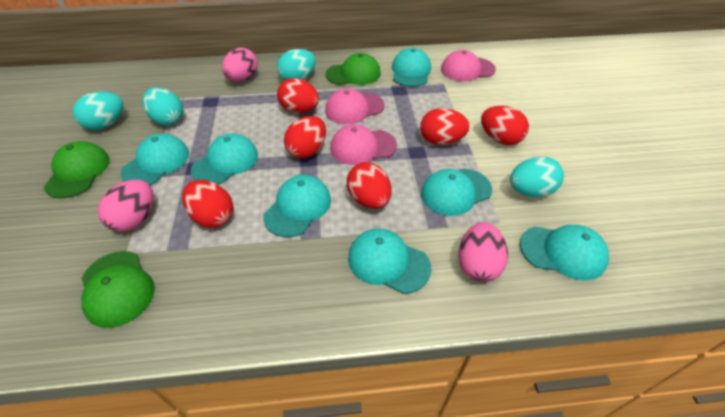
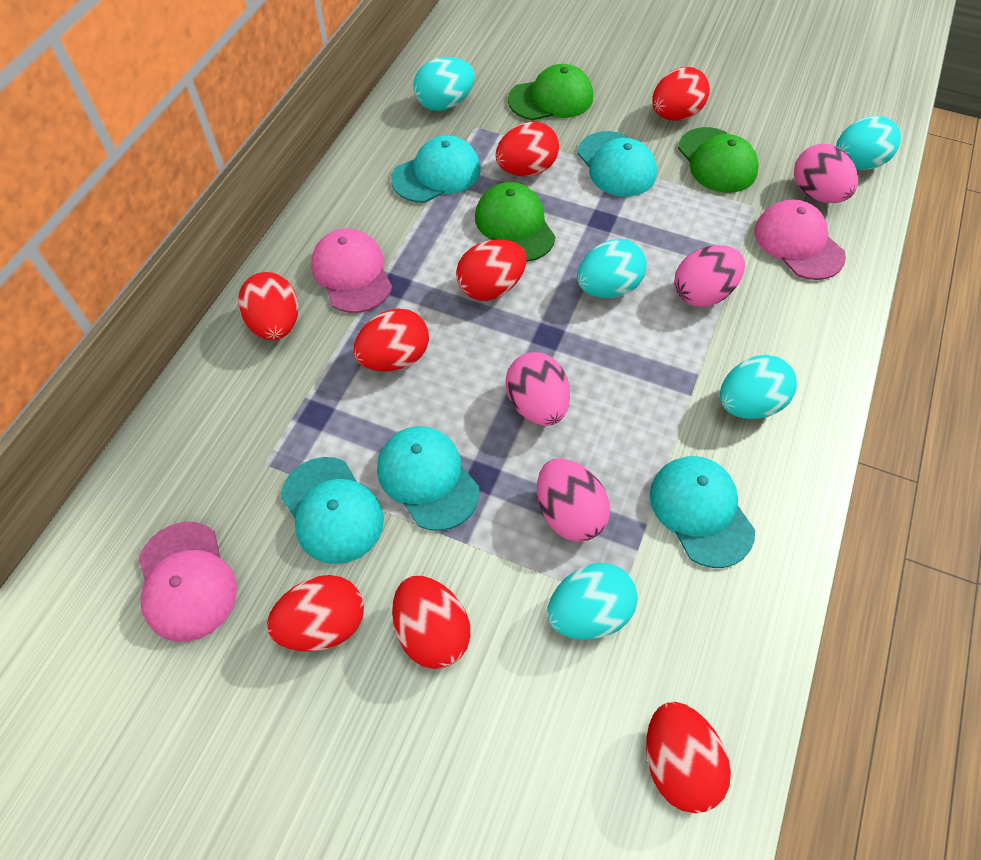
pink egg: 3 -> 4
red egg: 6 -> 8
turquoise cap: 7 -> 5
turquoise egg: 4 -> 5

